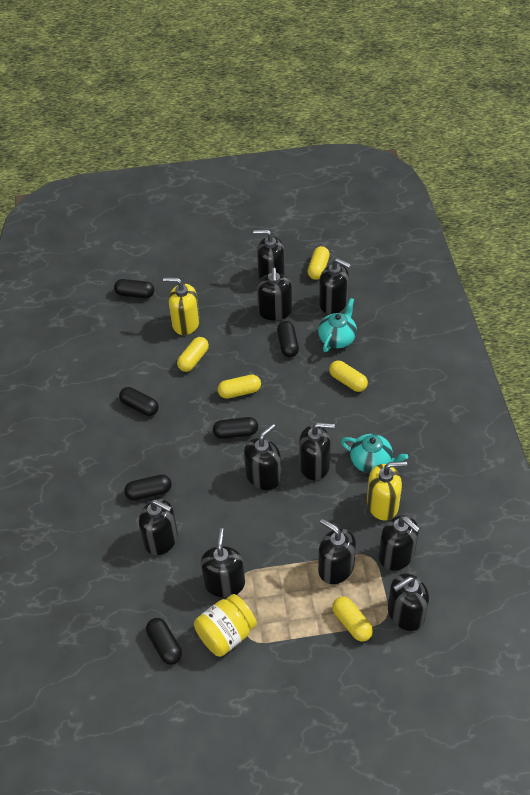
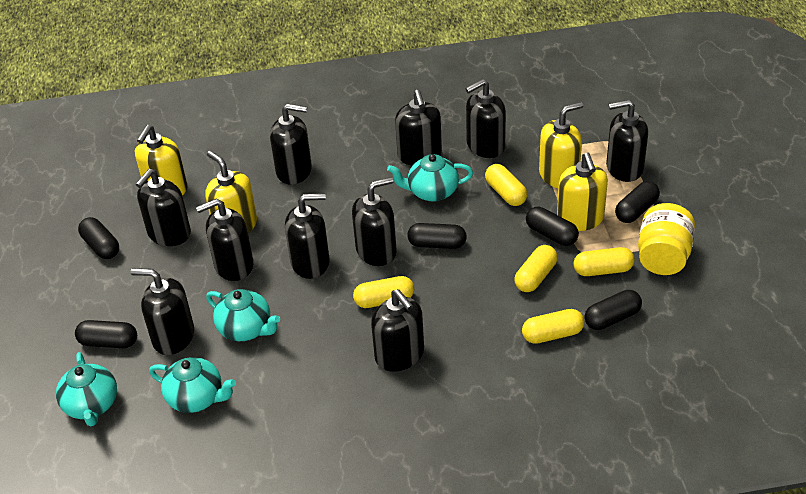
turquoise teapot: 2 -> 4
yellow soap dispenser: 2 -> 4

